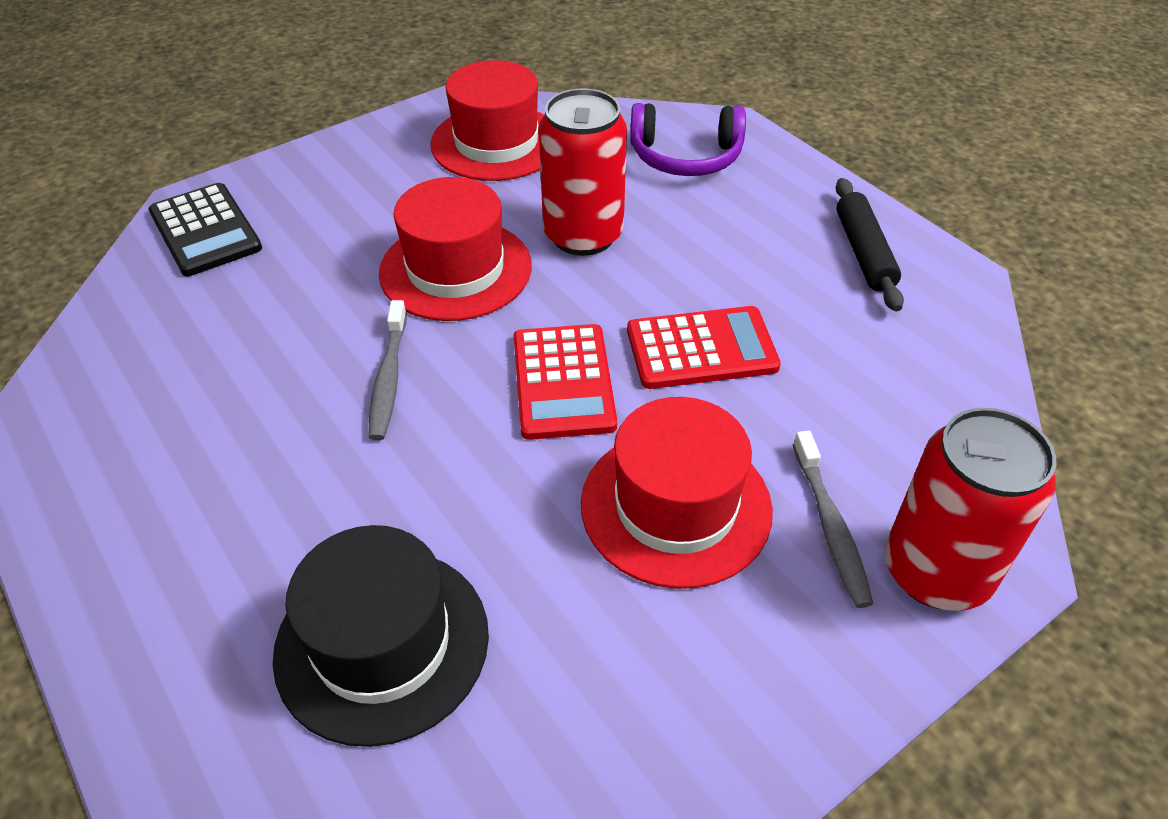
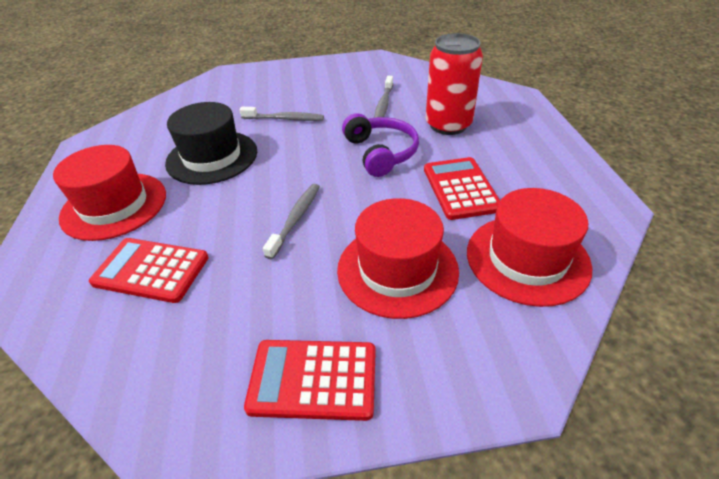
black calculator: 1 -> 0
black rolling pin: 1 -> 0
grey toothbrush: 2 -> 3
red calculator: 2 -> 3
red can: 2 -> 1

